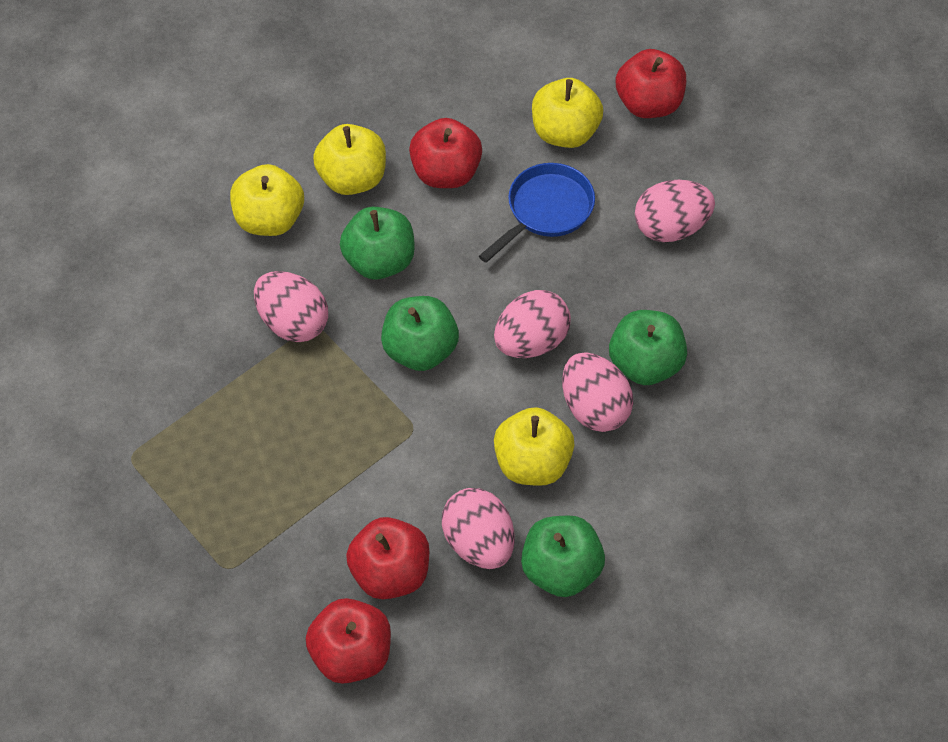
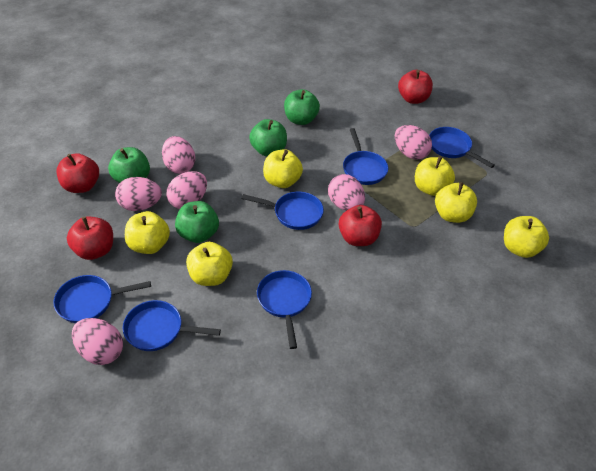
blue pan: 1 -> 6
pink egg: 5 -> 6
yellow apple: 4 -> 6

